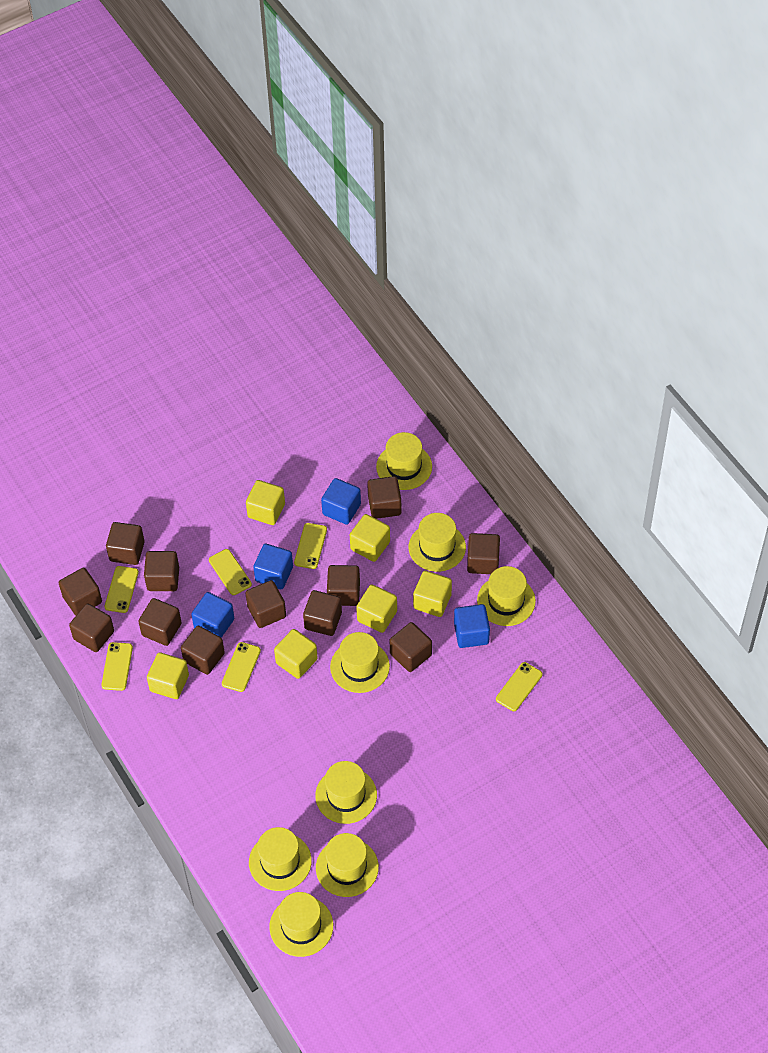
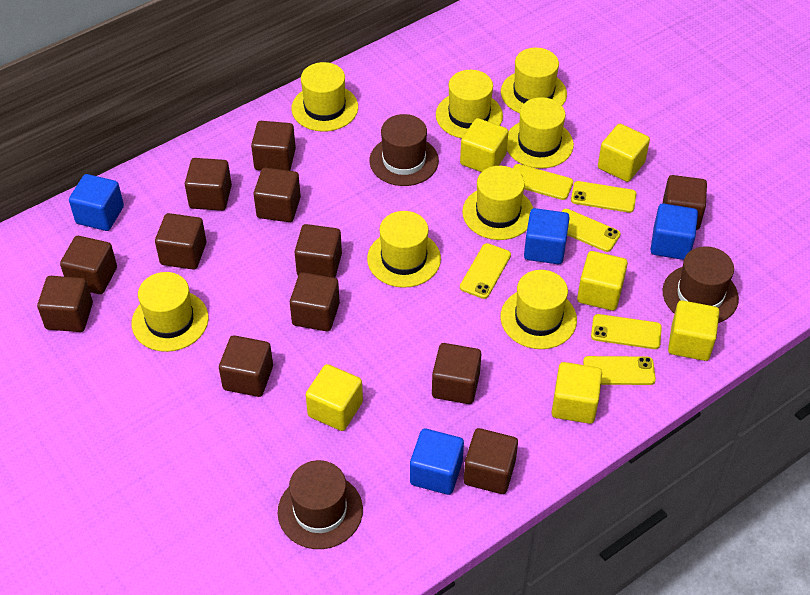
brown hat: 0 -> 3

